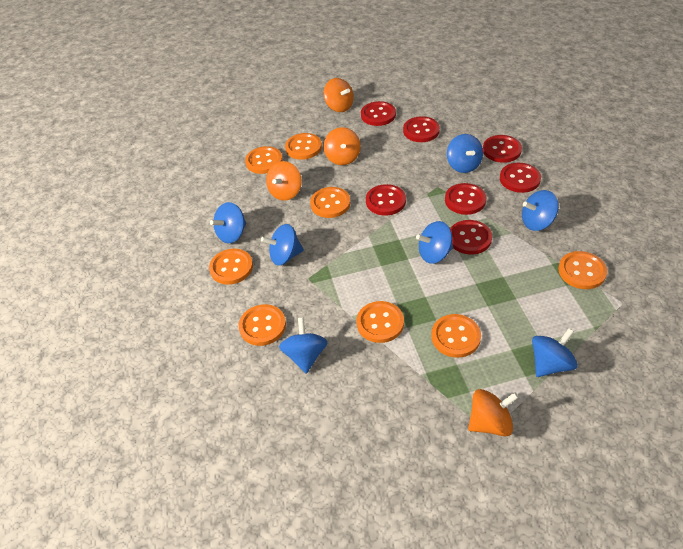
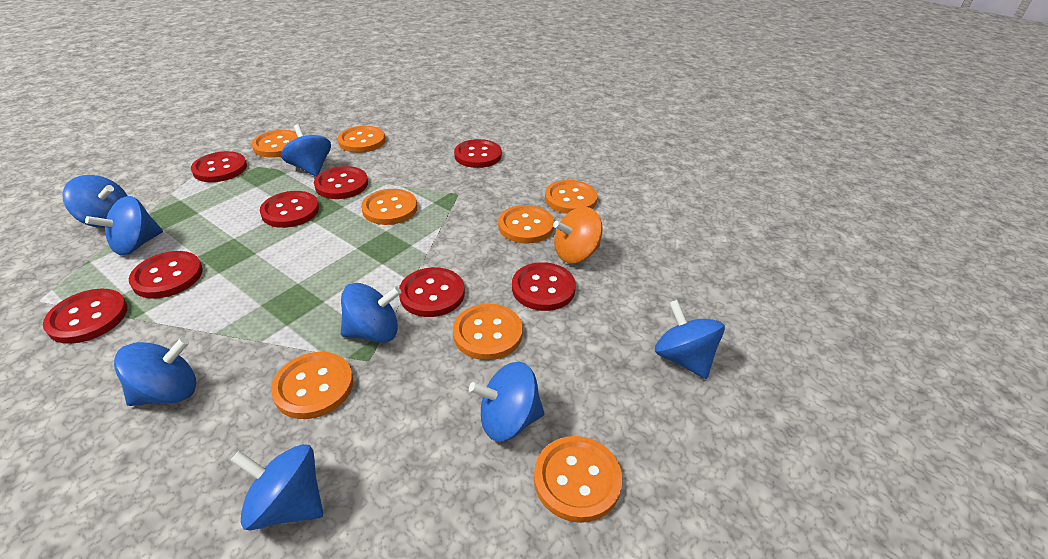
blue spinning top: 7 -> 8
orange spinning top: 4 -> 1
red button: 7 -> 8

